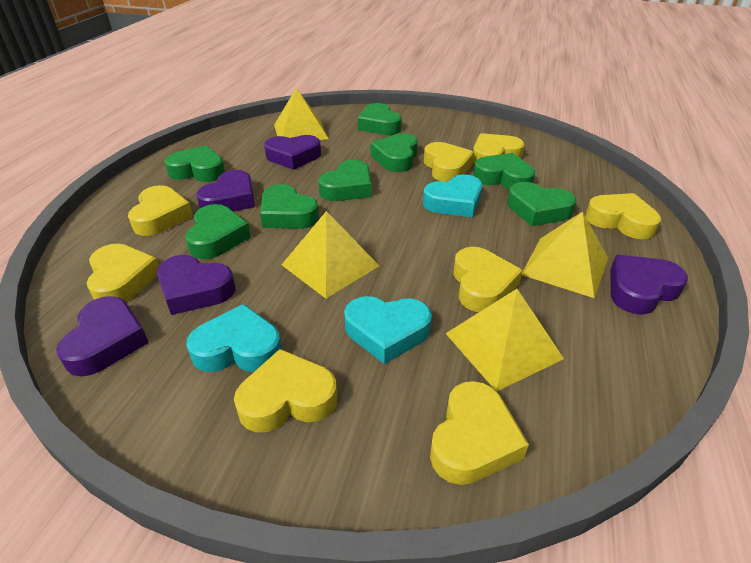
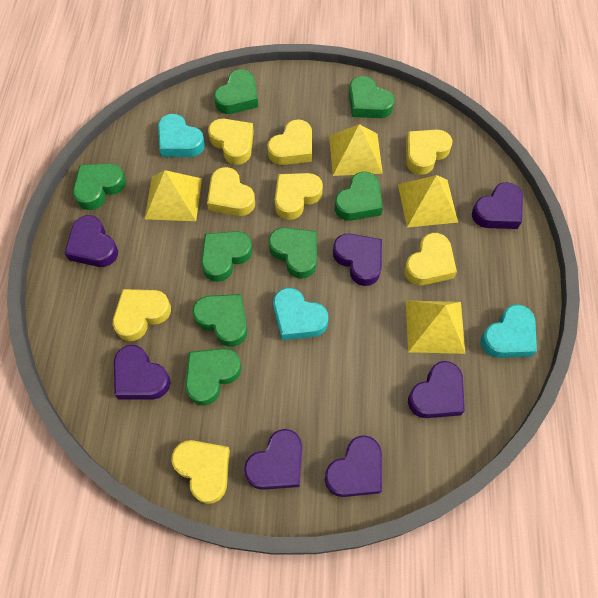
purple heart: 5 -> 7

